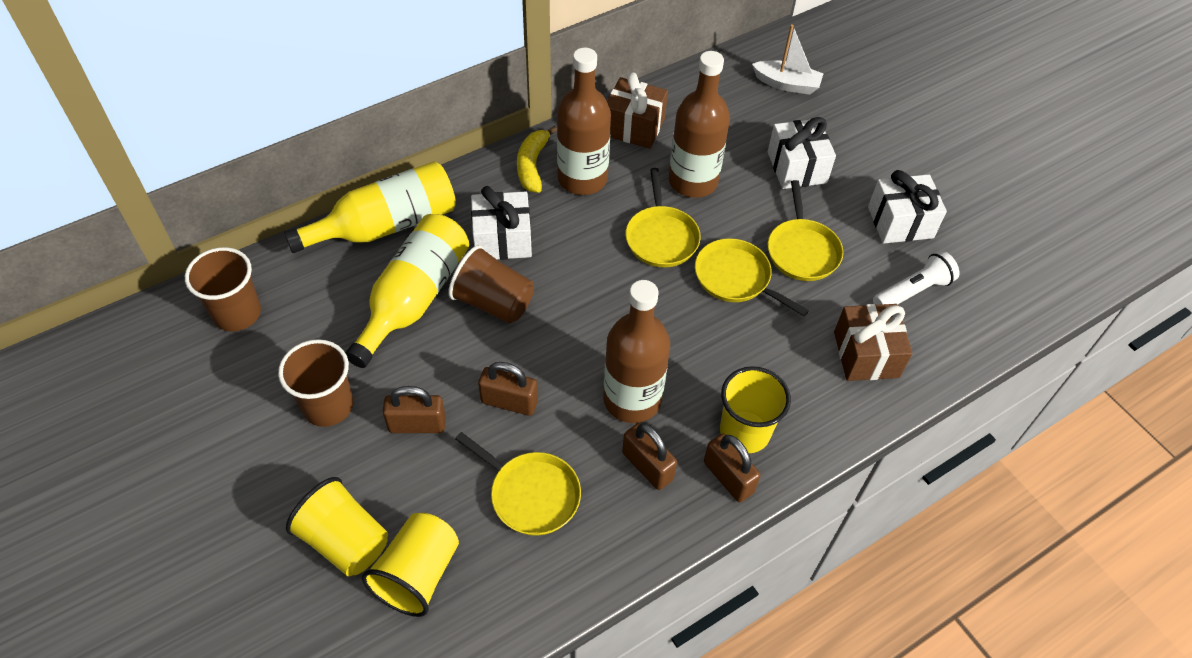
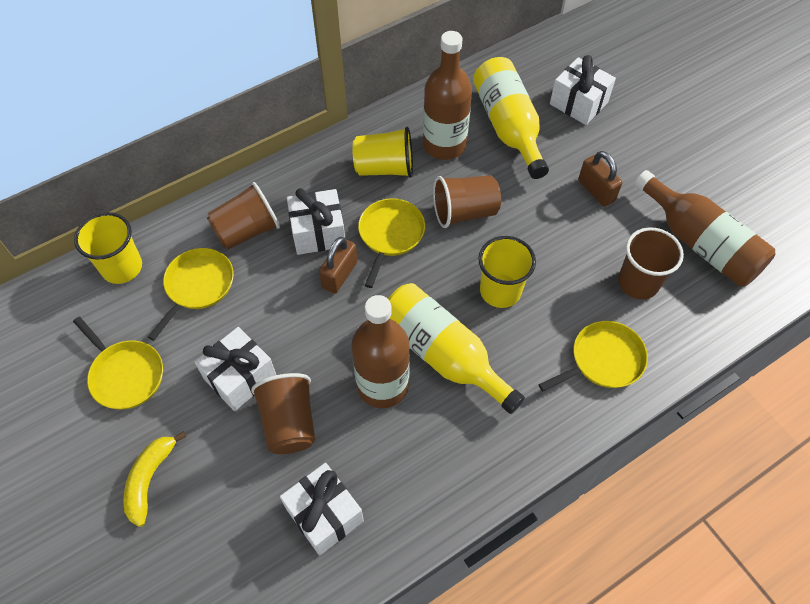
brown cup: 3 -> 4
brown gift: 2 -> 0
brown padlock: 4 -> 2
white boat: 1 -> 0
white flashlight: 1 -> 0
white gift: 3 -> 4

